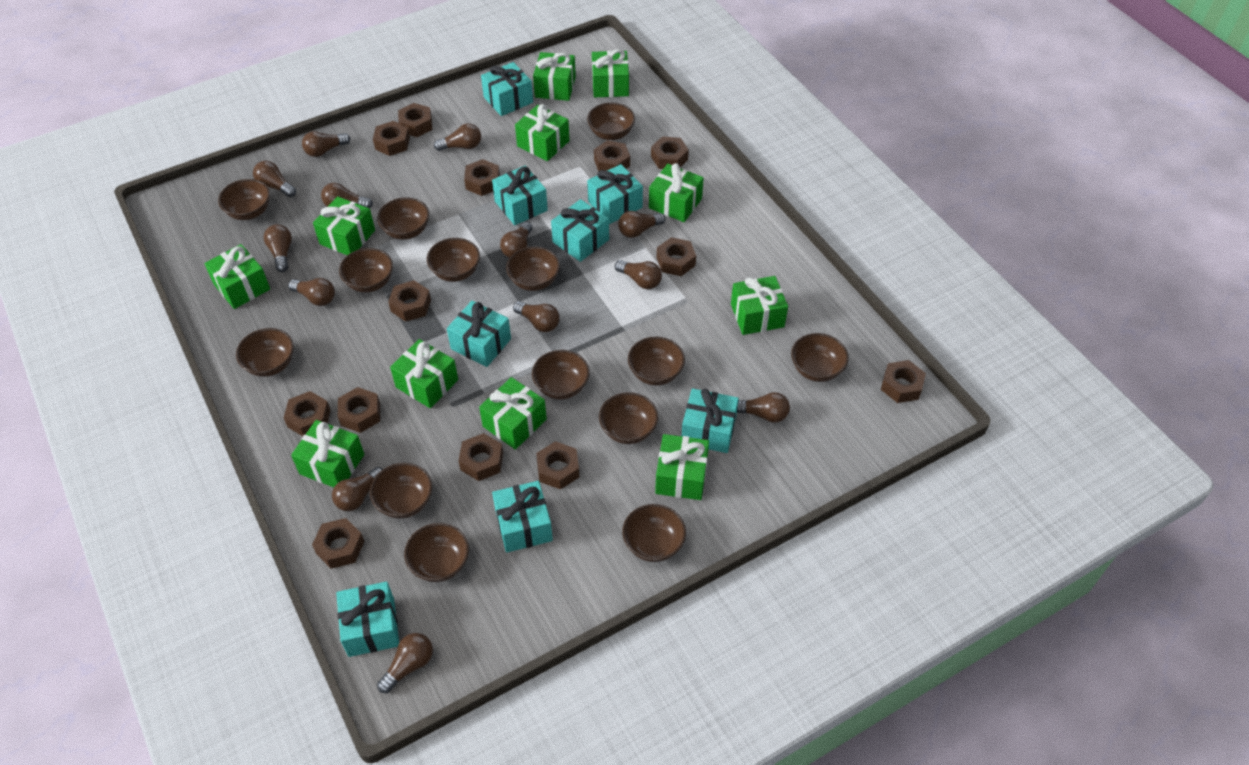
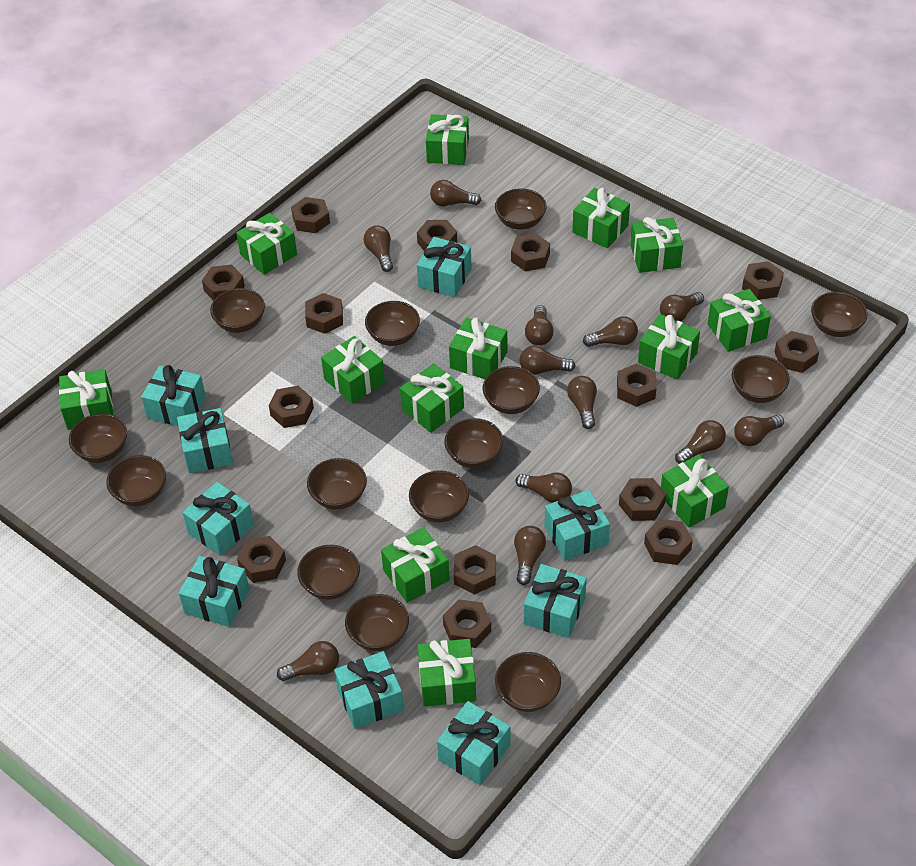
brown light bulb: 13 -> 12
brown nut: 13 -> 14
green gift: 11 -> 13
turquoise gift: 8 -> 9

